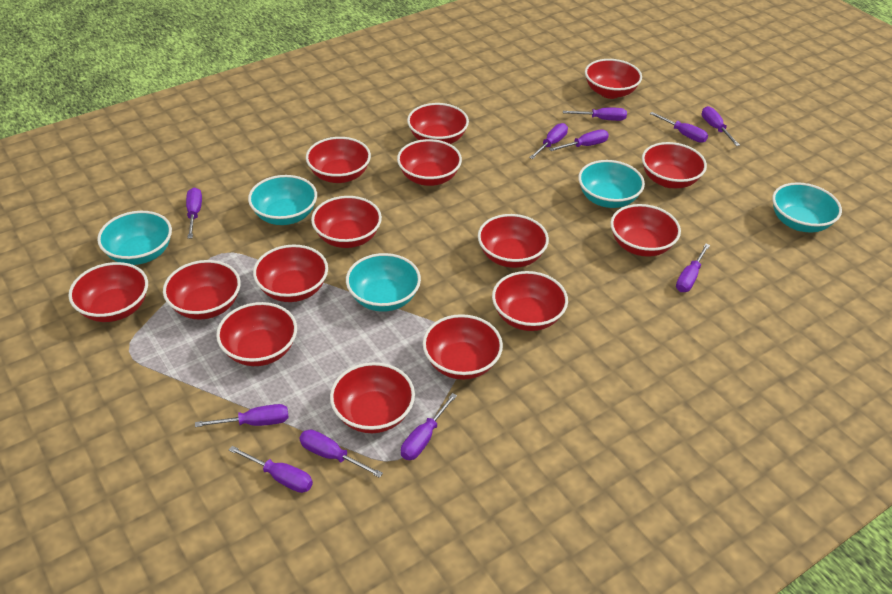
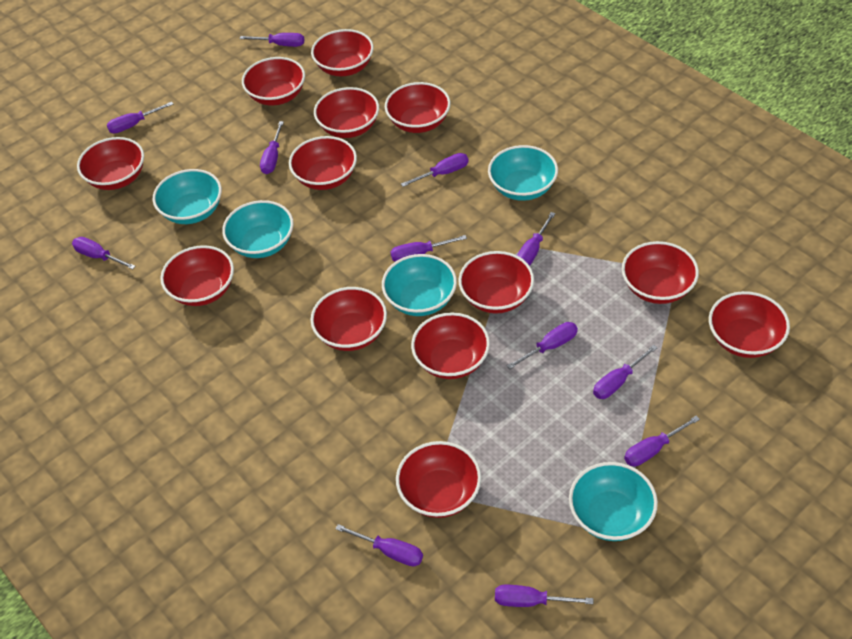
purple screwdriver: 11 -> 12
red bowl: 15 -> 13

